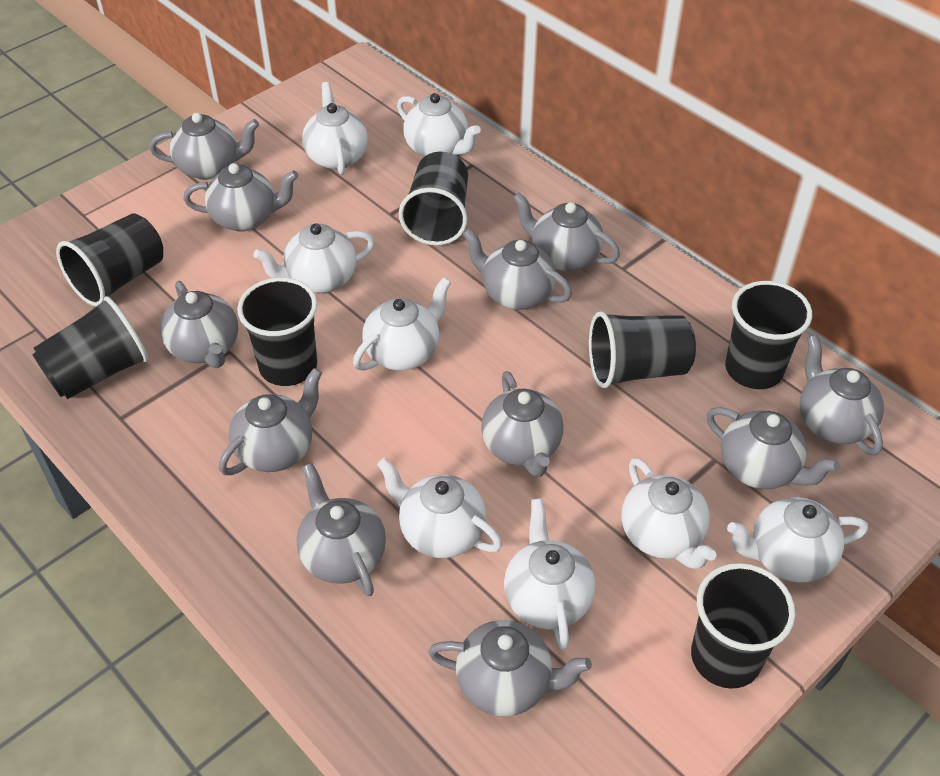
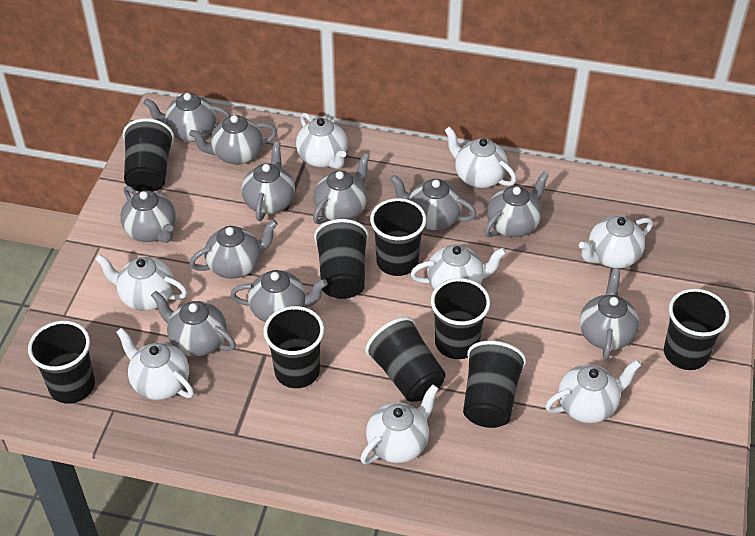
black cup: 7 -> 9

